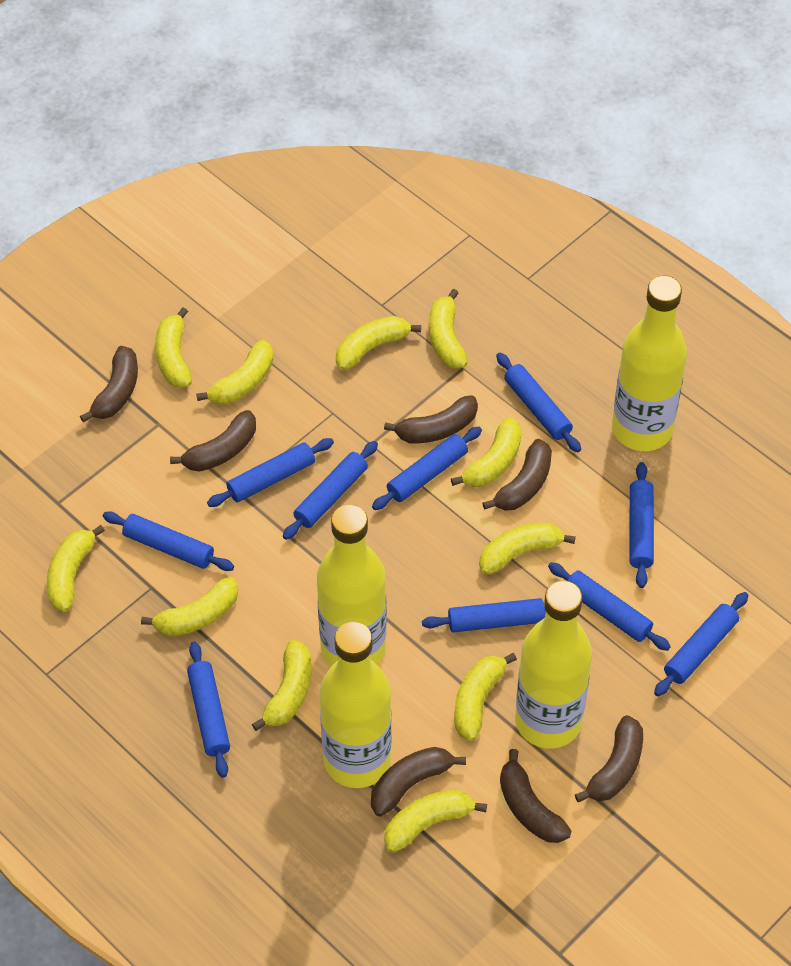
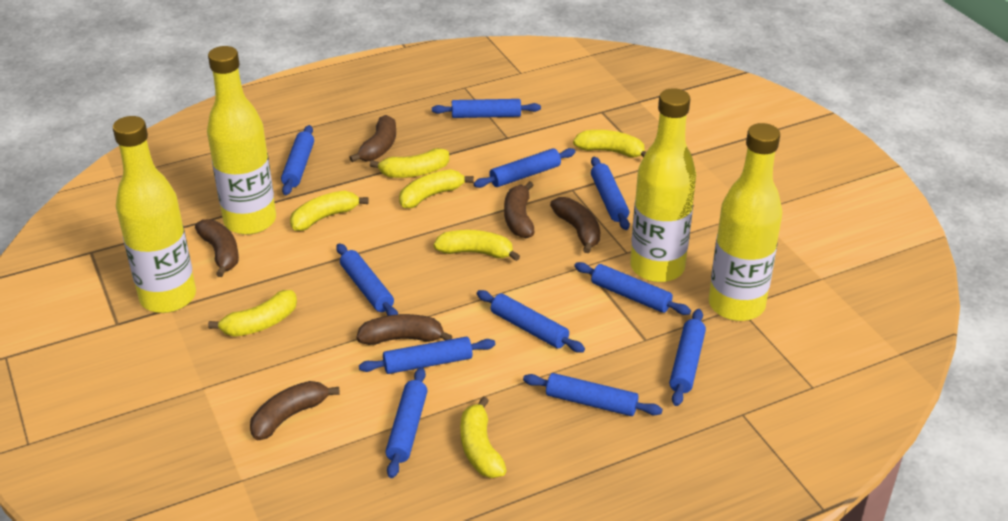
blue rolling pin: 10 -> 11
brown banana: 7 -> 6
yellow banana: 11 -> 7

